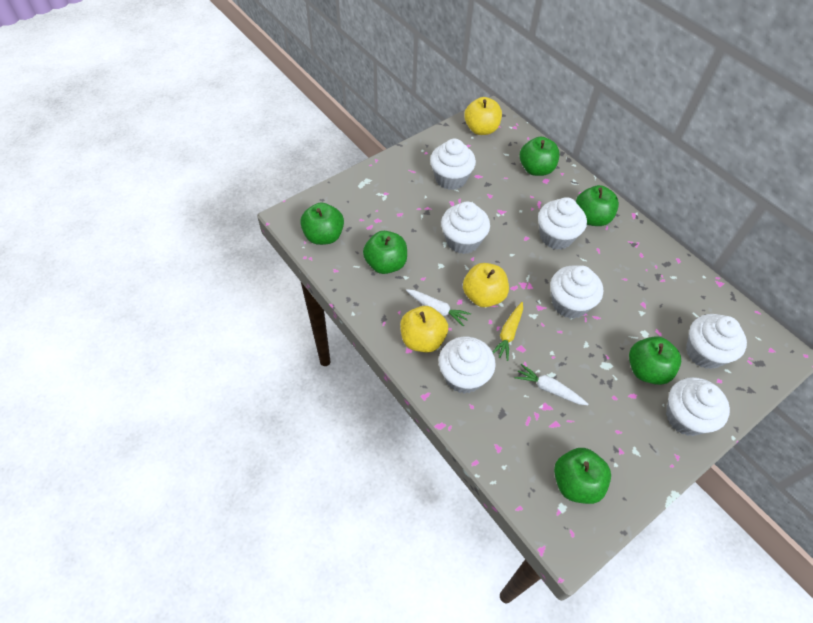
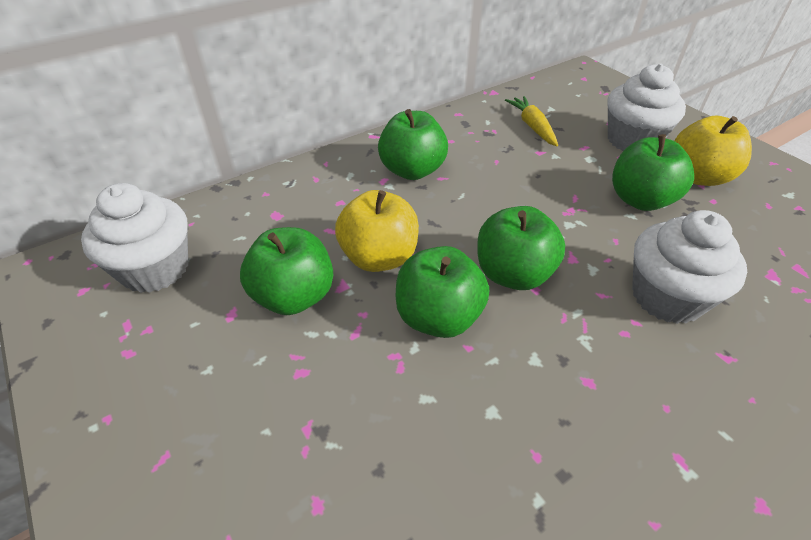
green apple: 6 -> 5
white carrot: 2 -> 0
white cupcake: 7 -> 3
yellow apple: 3 -> 2

